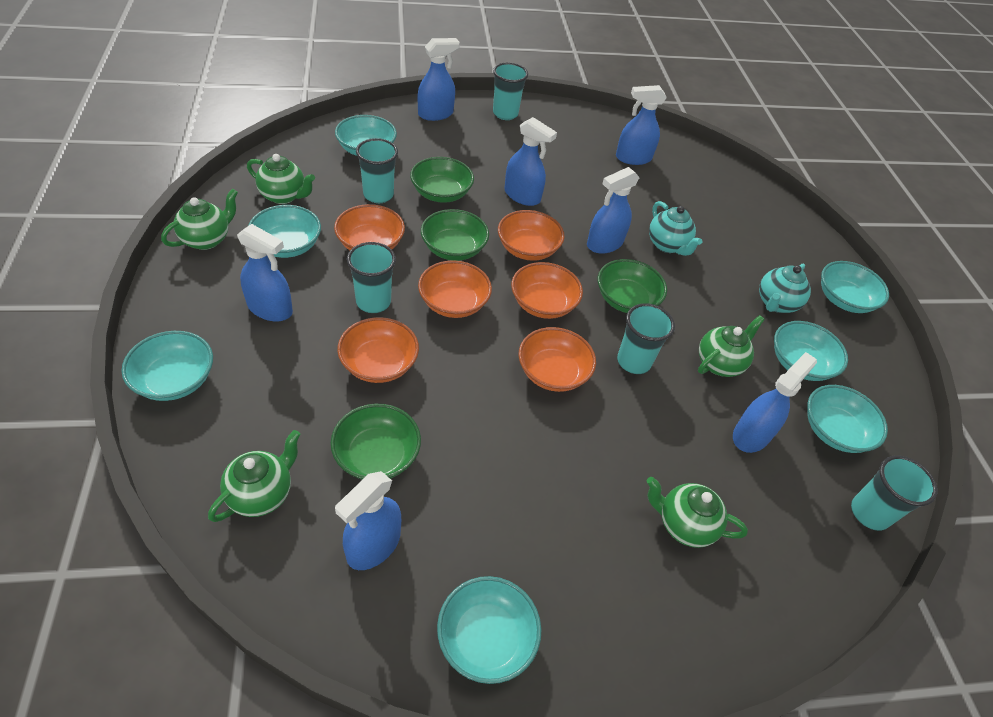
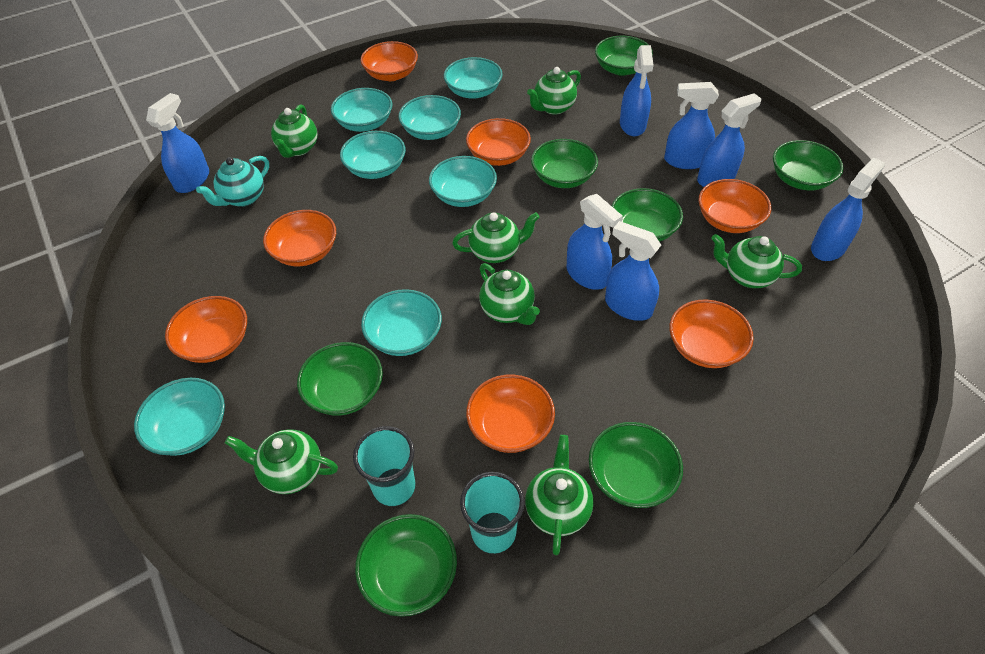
green bowl: 4 -> 7
green teapot: 5 -> 7
orange bowl: 6 -> 7
turquoise cup: 5 -> 2
turquoise teapot: 2 -> 1

